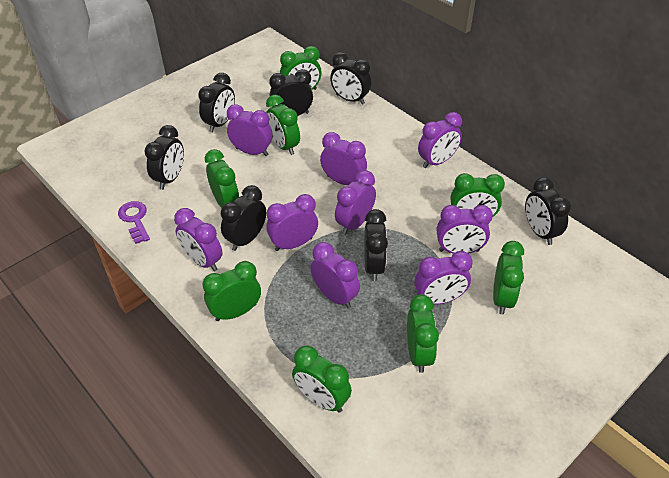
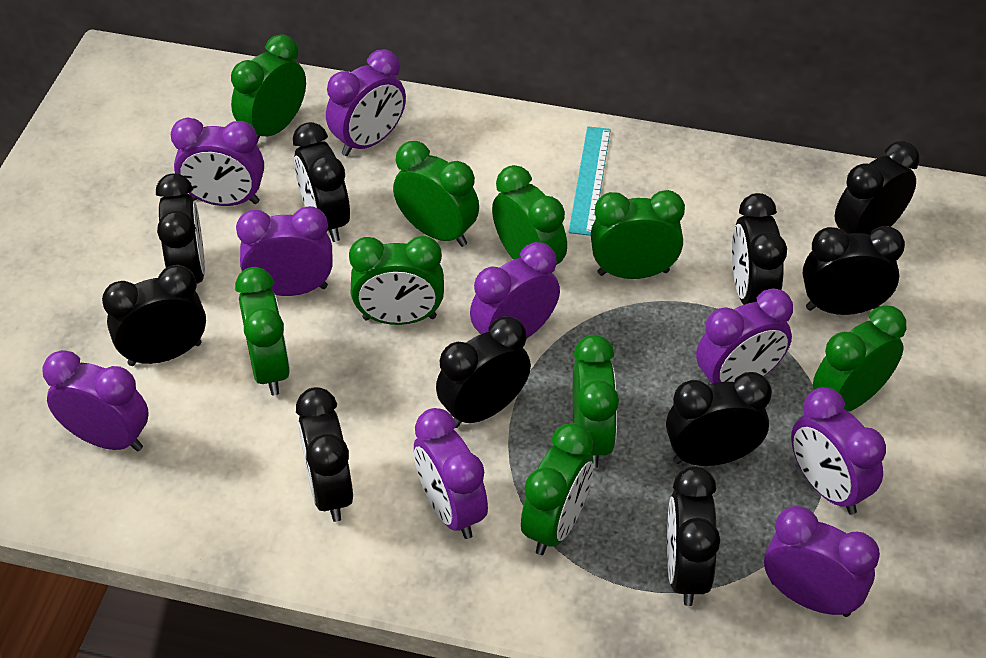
black clock: 7 -> 10
green clock: 8 -> 9
purple key: 1 -> 0
turquoise ruler: 0 -> 1

